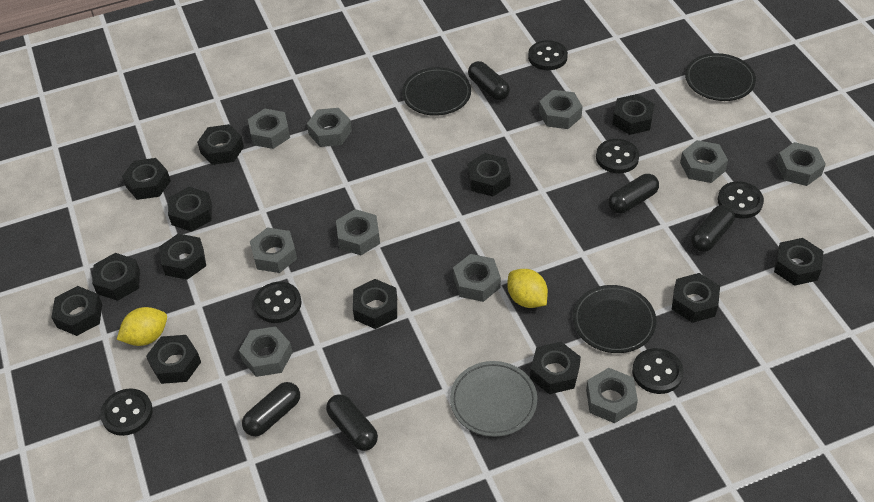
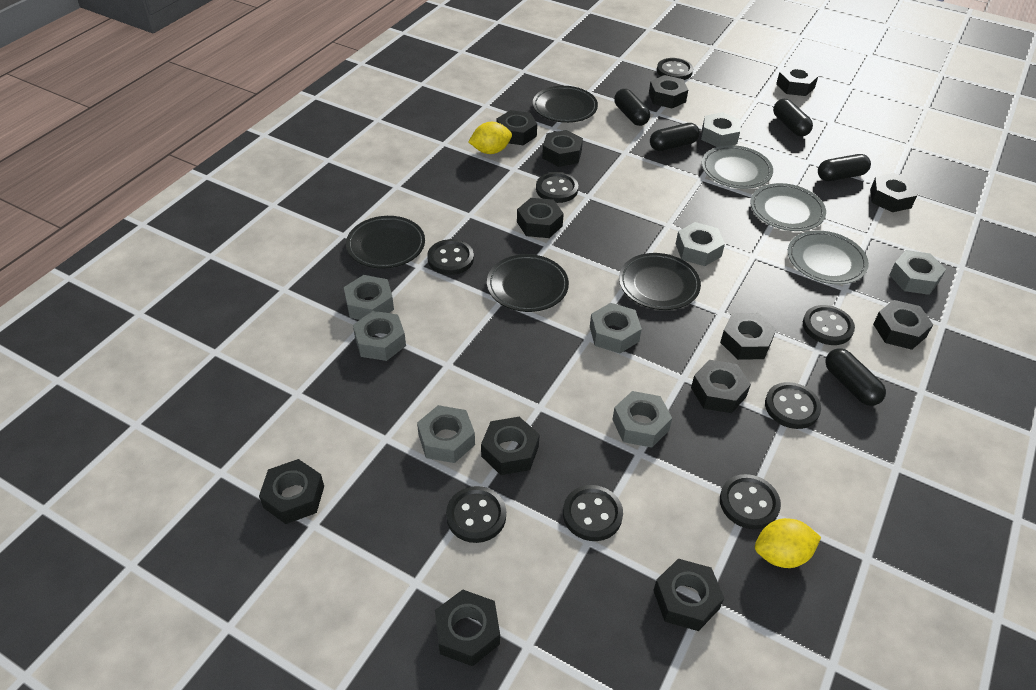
black button: 6 -> 8
black plate: 3 -> 4
grey nut: 10 -> 8
grey plate: 1 -> 3

